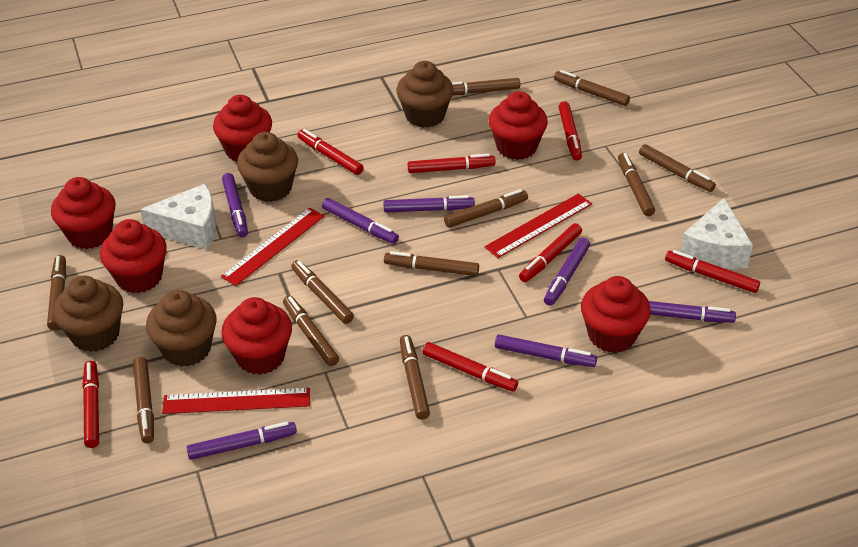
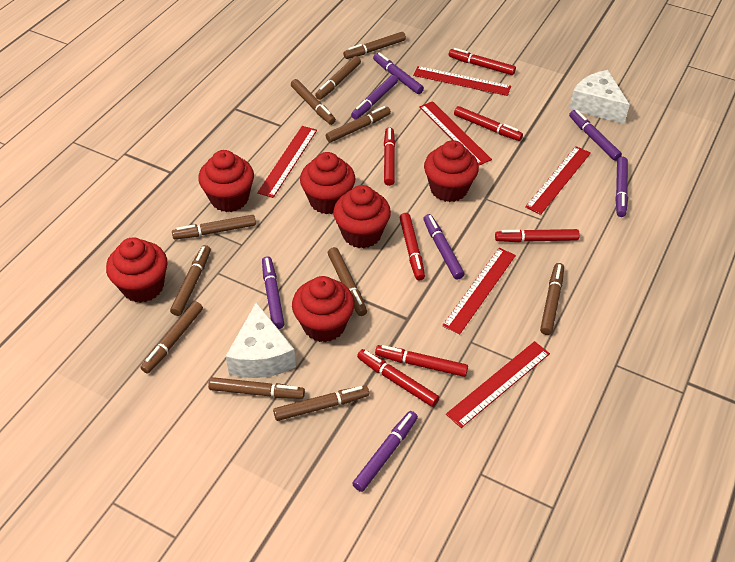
brown cupcake: 4 -> 0
red ruler: 3 -> 6

